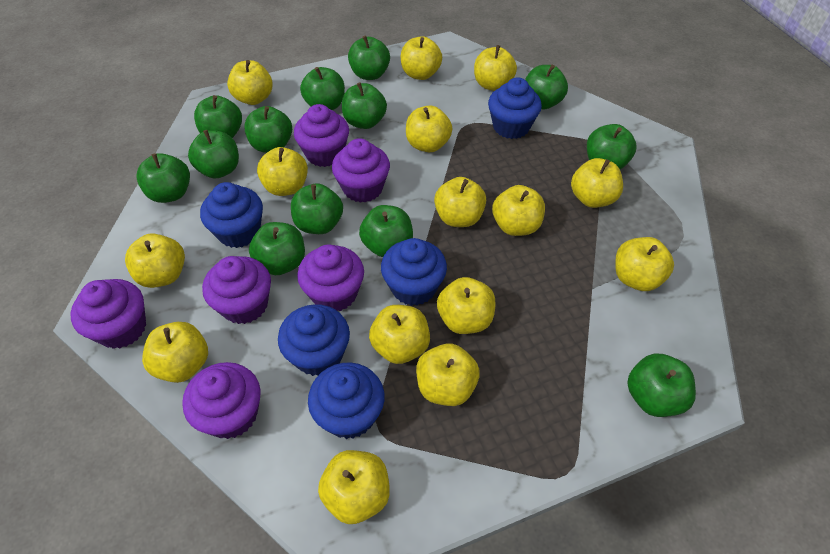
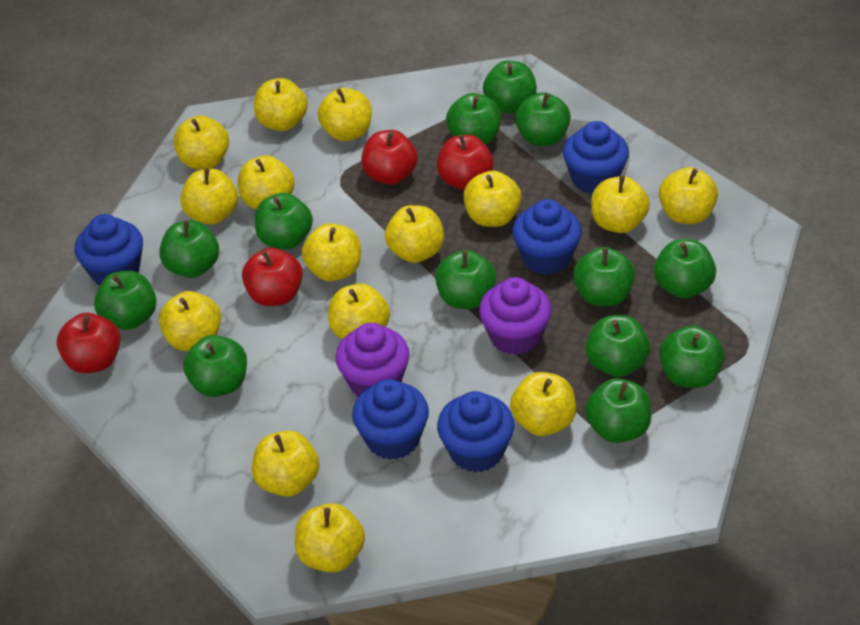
purple cupcake: 6 -> 2
red apple: 0 -> 4

